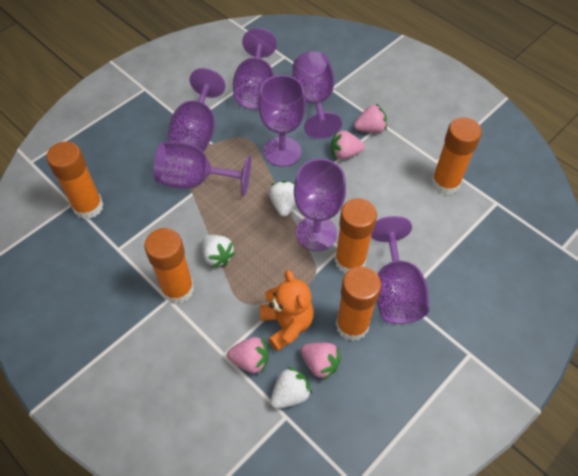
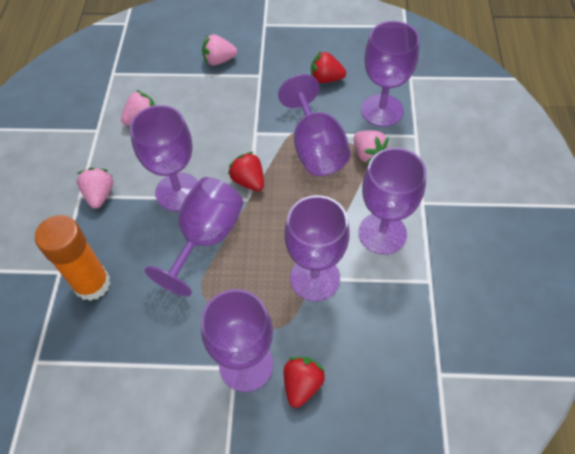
orange glue stick: 5 -> 1
orange teddy bear: 1 -> 0
red strawberry: 0 -> 3
white strawberry: 3 -> 0

